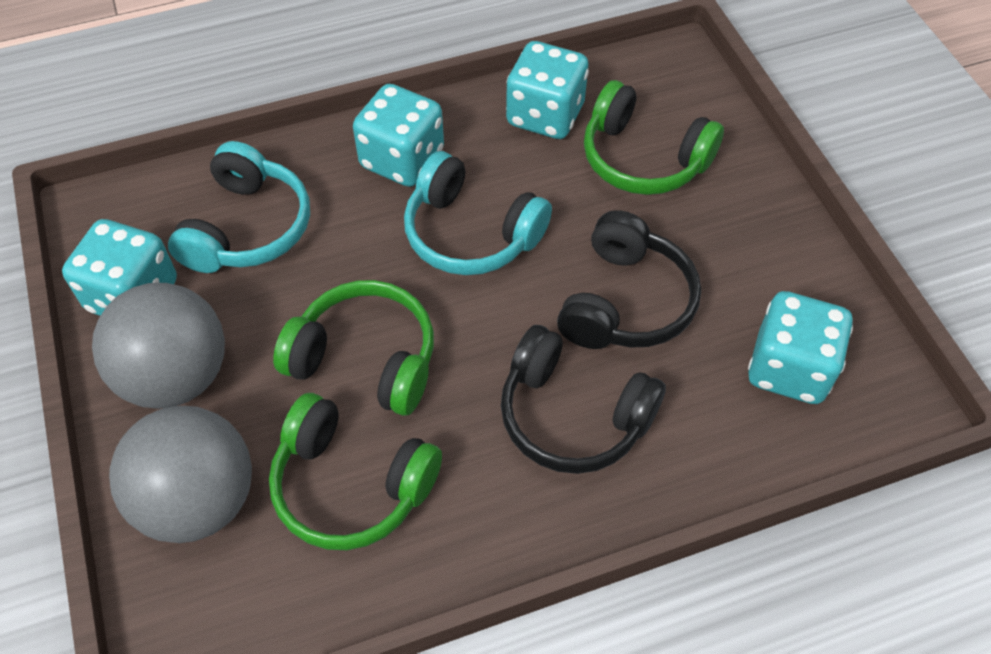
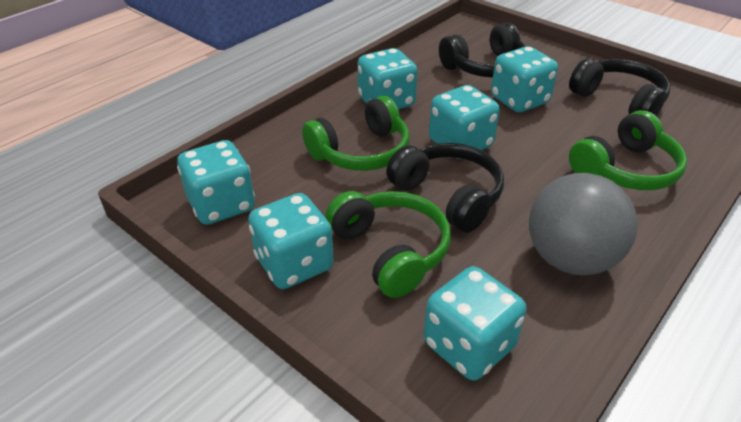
black headphones: 2 -> 3
grey ball: 2 -> 1
turquoise dice: 4 -> 6
turquoise headphones: 2 -> 0

